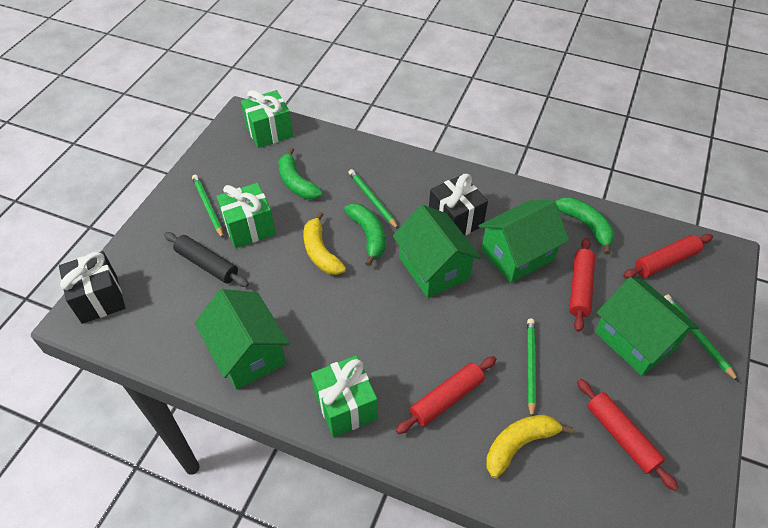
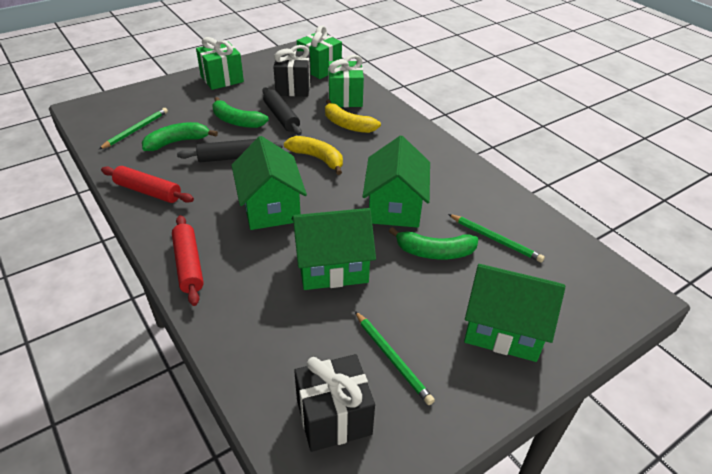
black rolling pin: 1 -> 2
green pencil: 4 -> 3
red rolling pin: 4 -> 2

